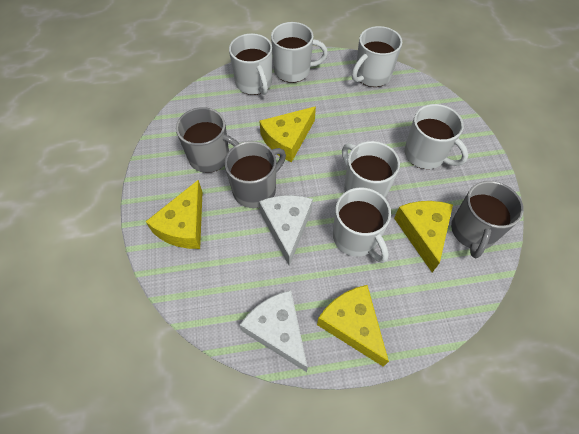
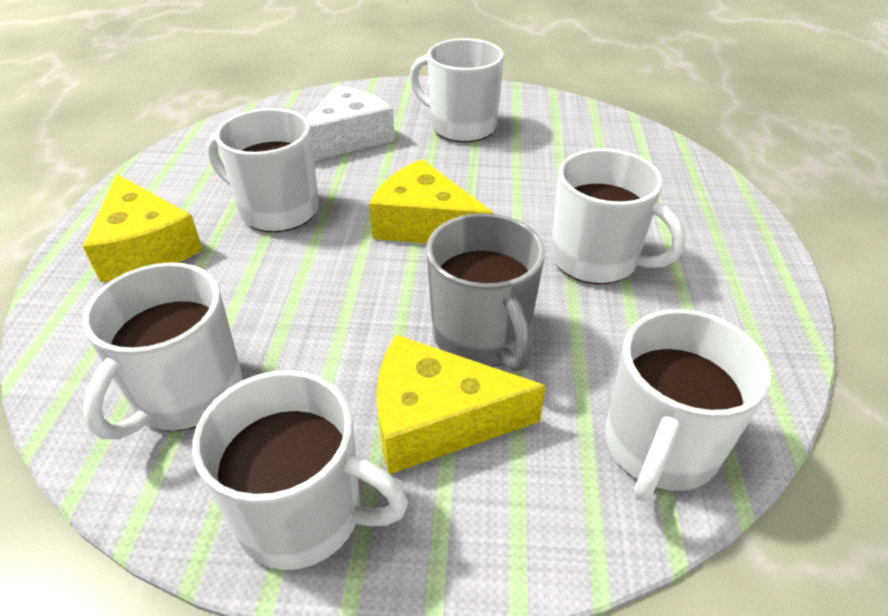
grey mug: 3 -> 1
white cheese: 2 -> 1
yellow cheese: 4 -> 3

